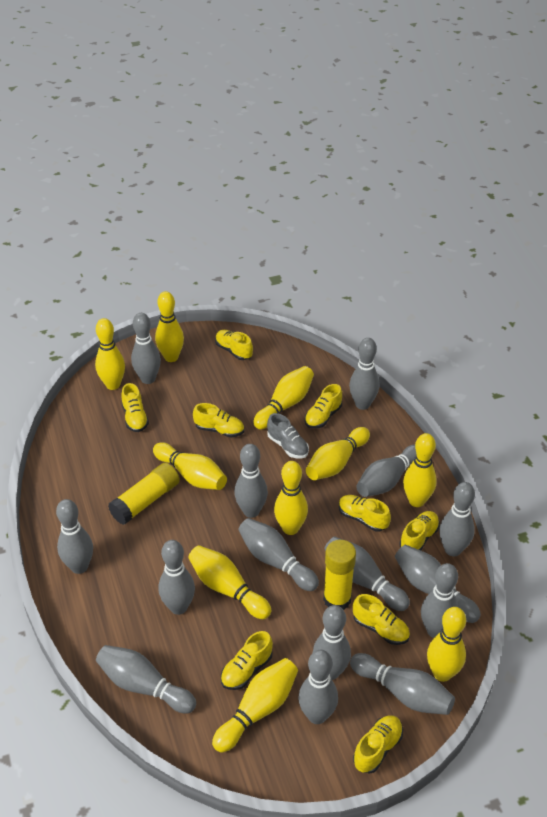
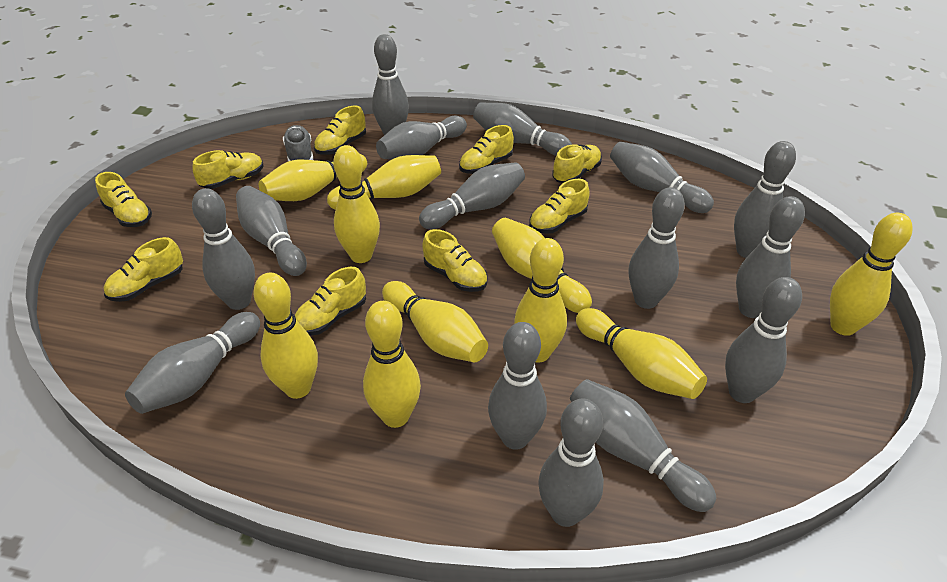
yellow glue stick: 2 -> 0

